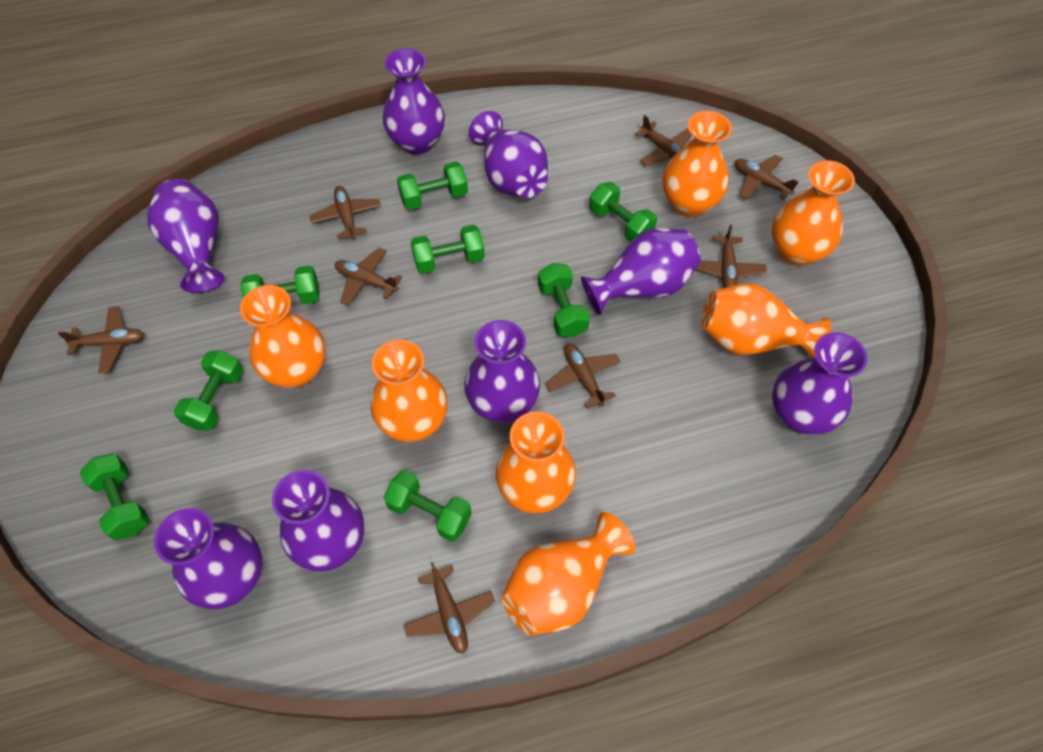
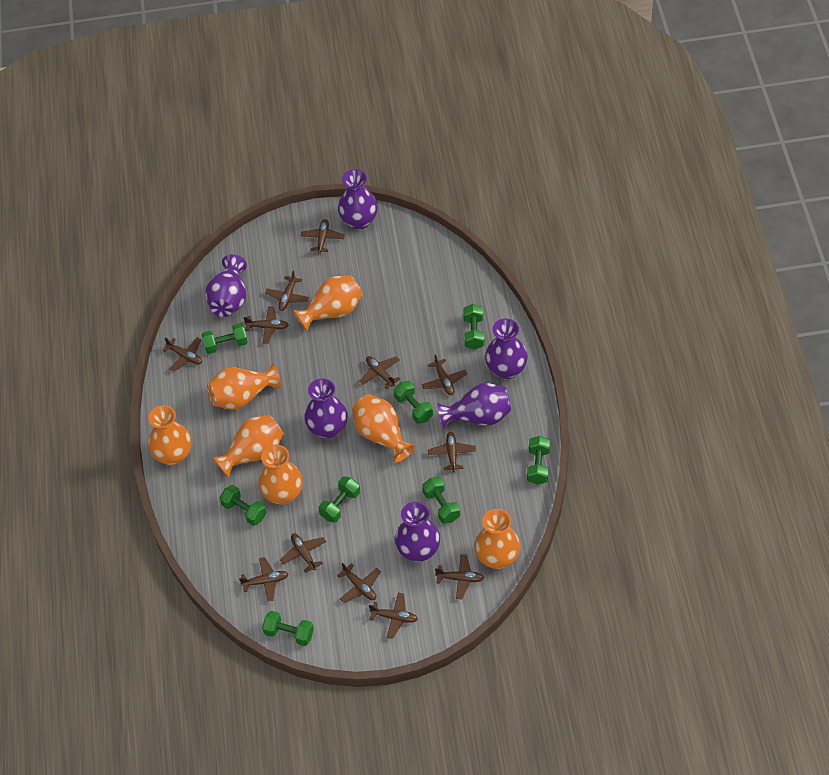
brown plane: 8 -> 12
purple vase: 8 -> 6

